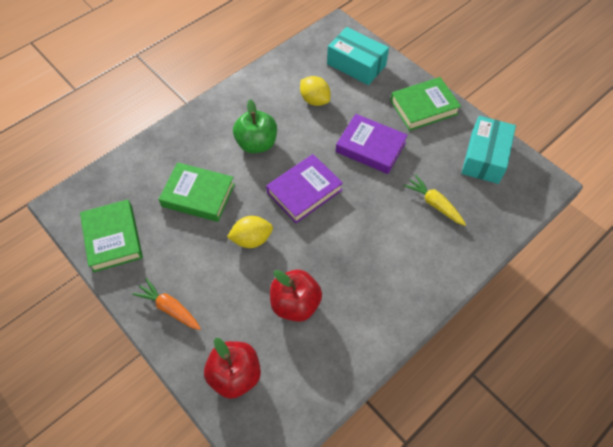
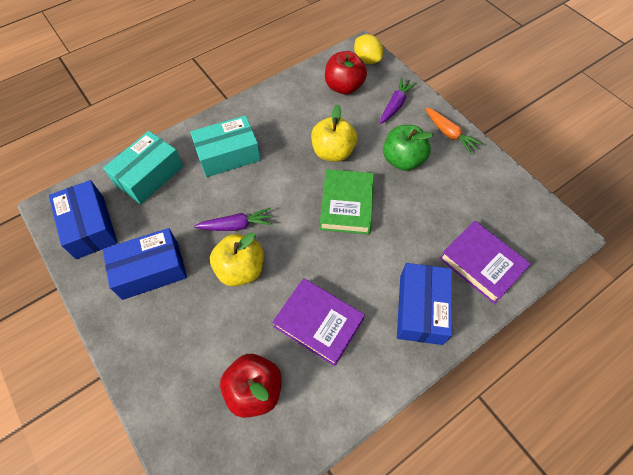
blue box: 0 -> 3
green book: 3 -> 1
purple carrot: 0 -> 2
yellow apple: 0 -> 2
yellow carrot: 1 -> 0
yellow lemon: 2 -> 1

